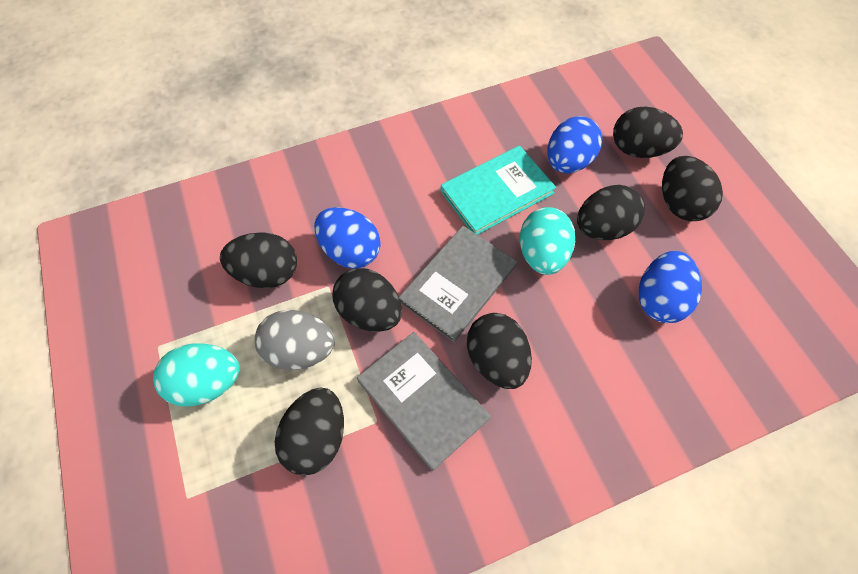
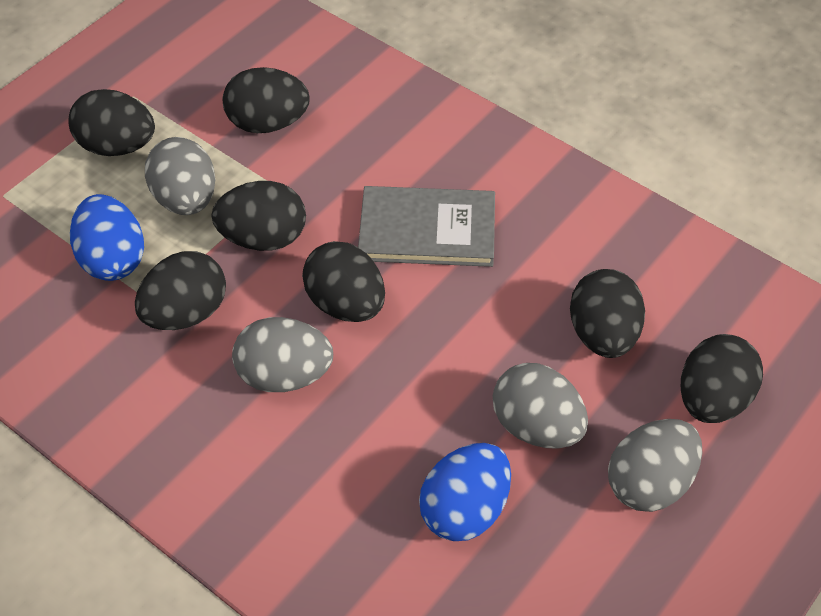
blue egg: 3 -> 2
grey book: 2 -> 1
grey egg: 1 -> 4
turquoise book: 1 -> 0
turquoise egg: 2 -> 0

